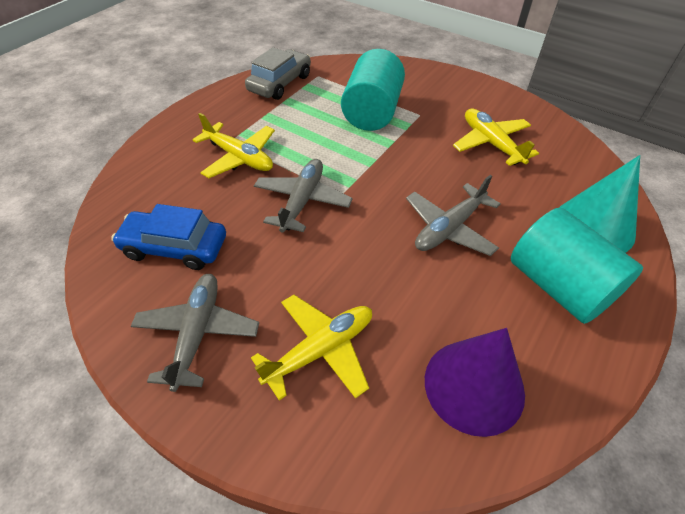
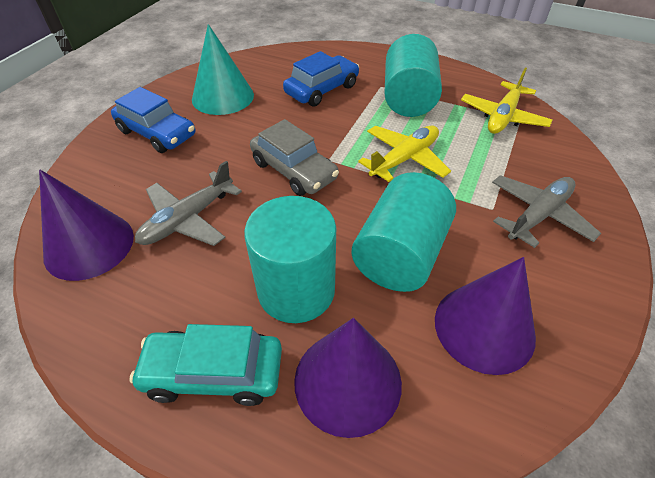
blue car: 1 -> 2
grey plane: 3 -> 2
purple cone: 1 -> 3
turquoise car: 0 -> 1
turquoise cylinder: 2 -> 3
yellow plane: 3 -> 2

